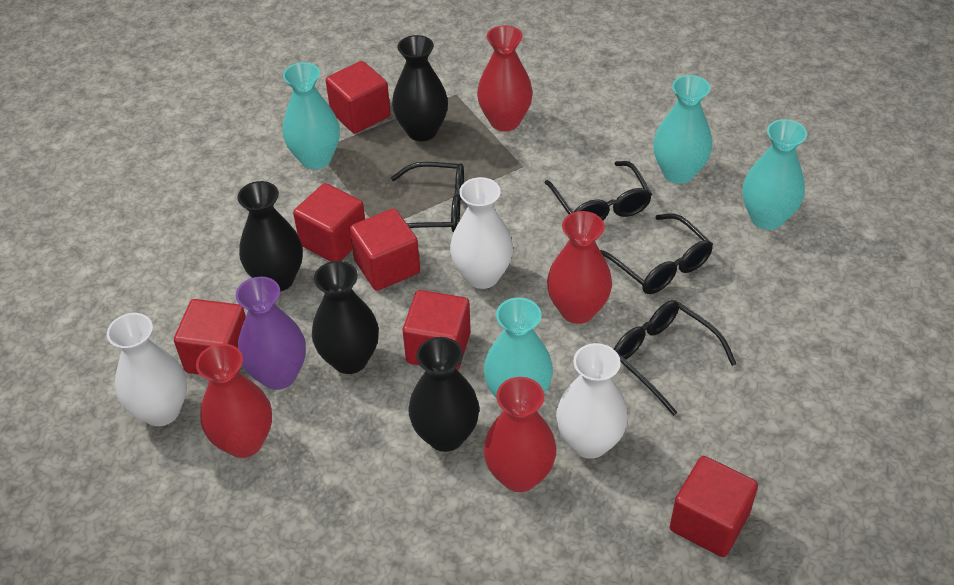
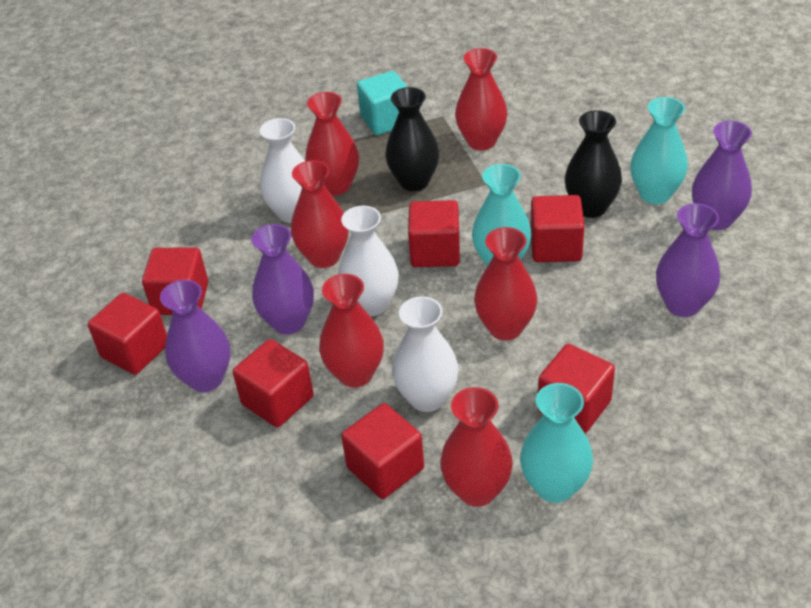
black glasses: 4 -> 0
black vase: 4 -> 2
purple vase: 1 -> 4
red cube: 6 -> 7
red vase: 4 -> 6
turquoise cube: 0 -> 1
turquoise vase: 4 -> 3

